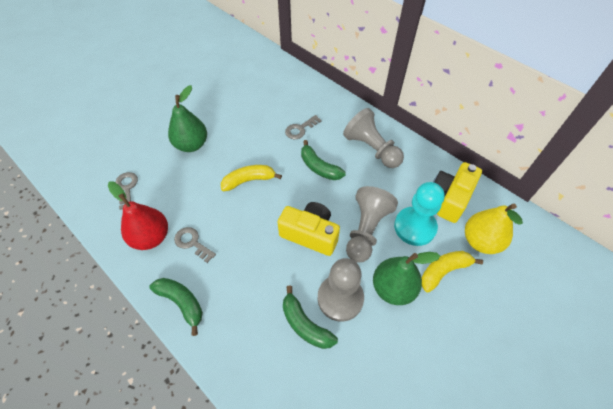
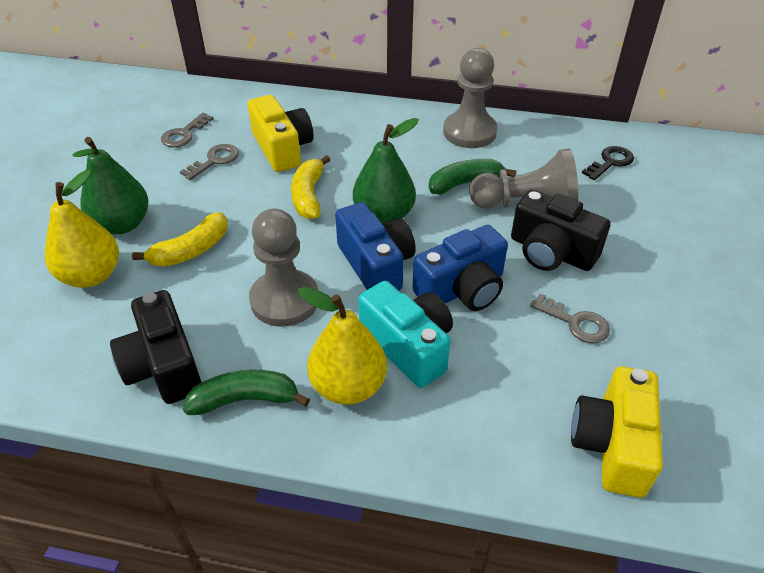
black camera: 0 -> 2
black key: 0 -> 1
blue camera: 0 -> 2
green banana: 3 -> 2
red pear: 1 -> 0
turquoise camera: 0 -> 1
turquoise pawn: 1 -> 0
yellow pear: 1 -> 2

